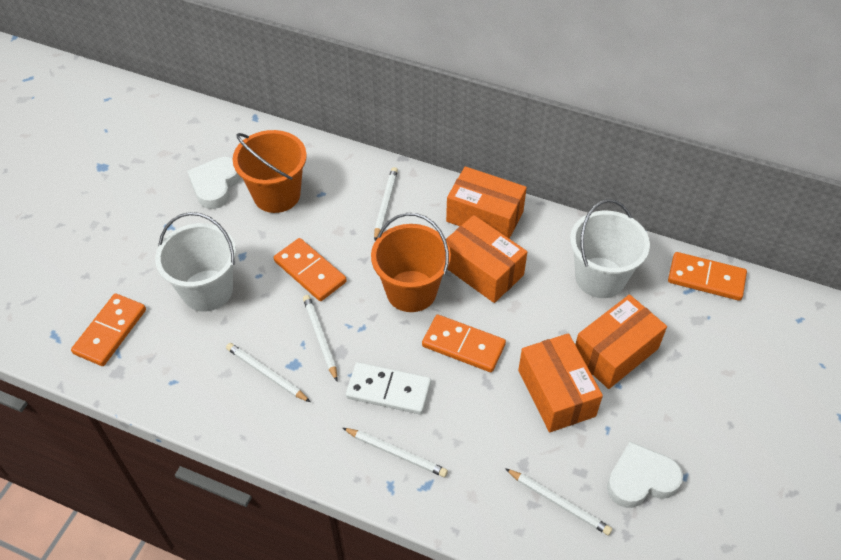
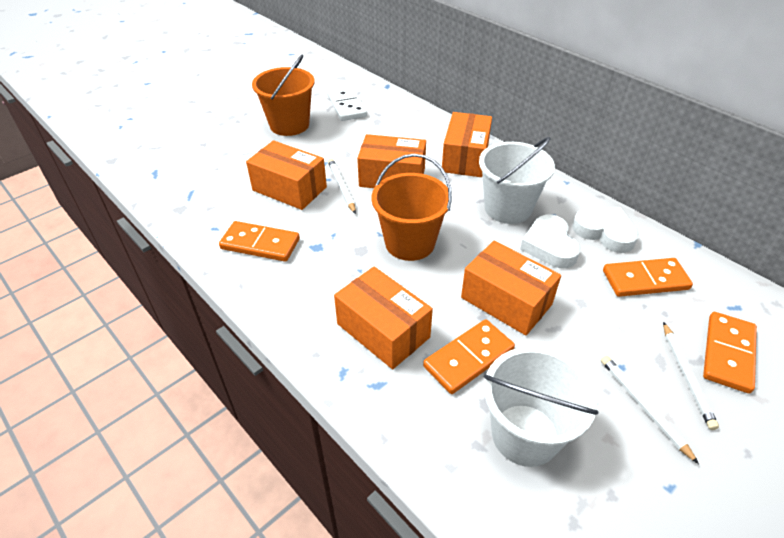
orange box: 4 -> 5
white pencil: 5 -> 3

